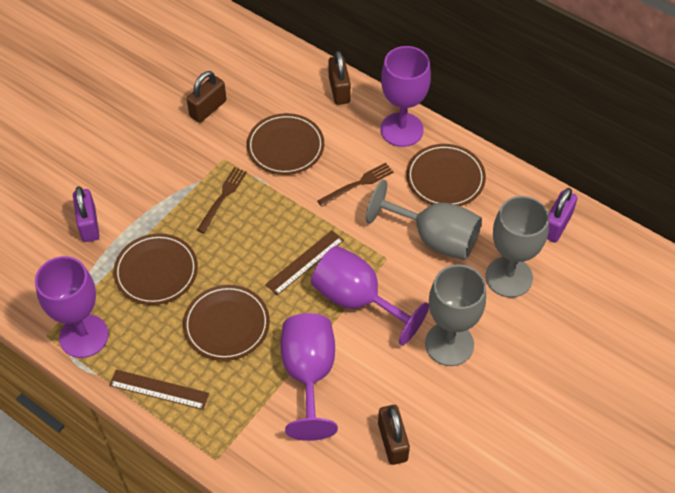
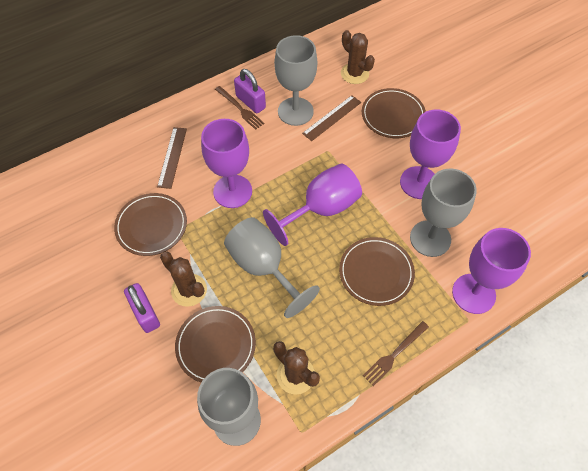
brown cactus: 0 -> 3
brown padlock: 3 -> 0
grey goblet: 3 -> 4

